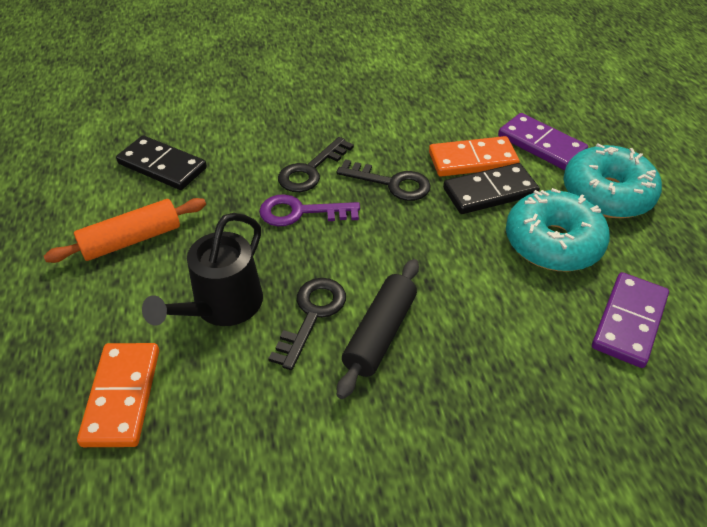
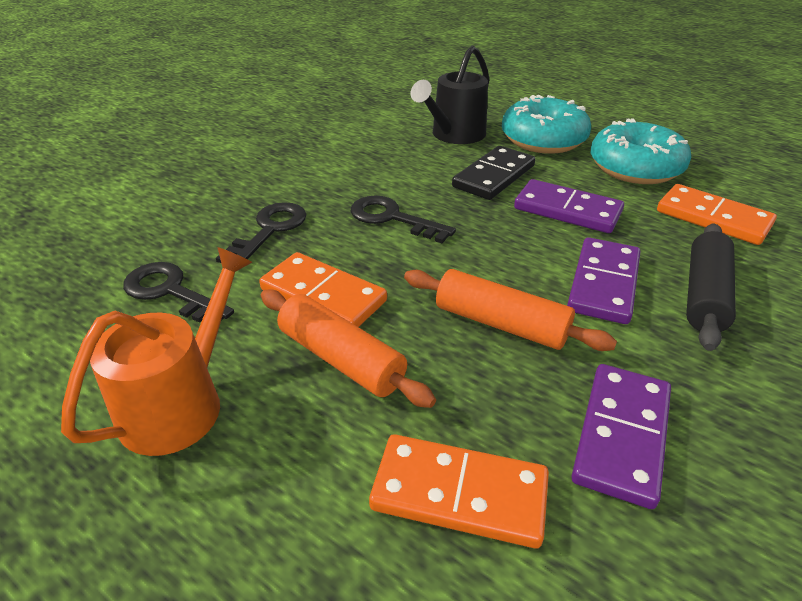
black domino: 2 -> 1
orange domino: 2 -> 3
orange rolling pin: 1 -> 2
orange watering can: 0 -> 1
purple domino: 2 -> 3
purple key: 1 -> 0

